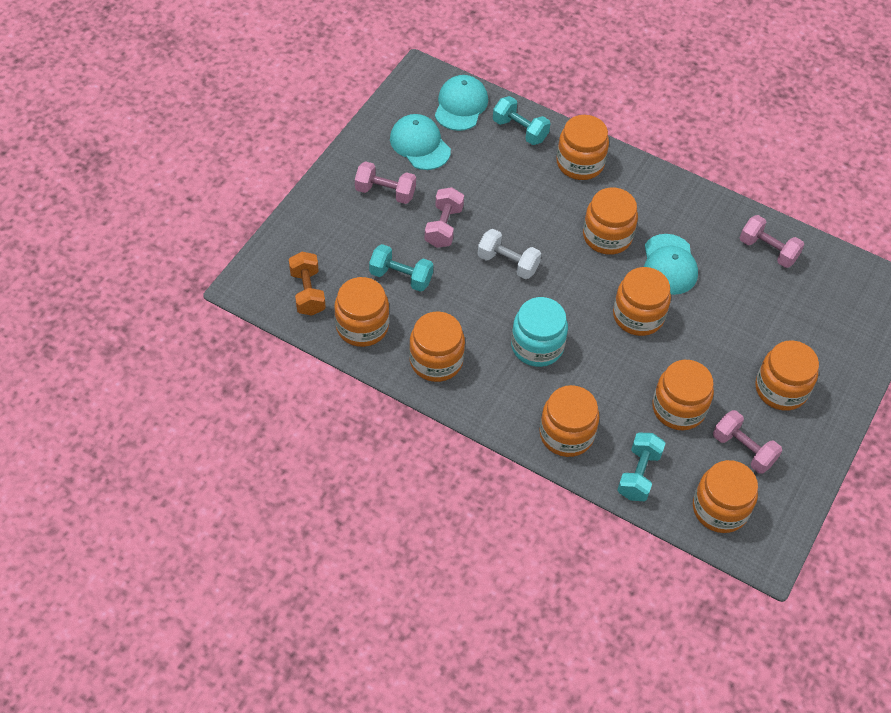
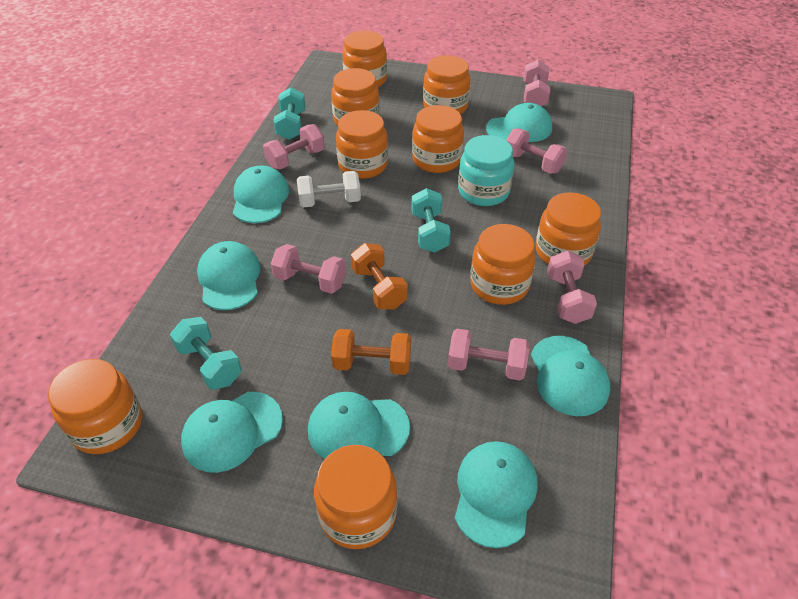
orange dumbbell: 1 -> 2
pink dumbbell: 4 -> 6
turquoise cap: 3 -> 7

